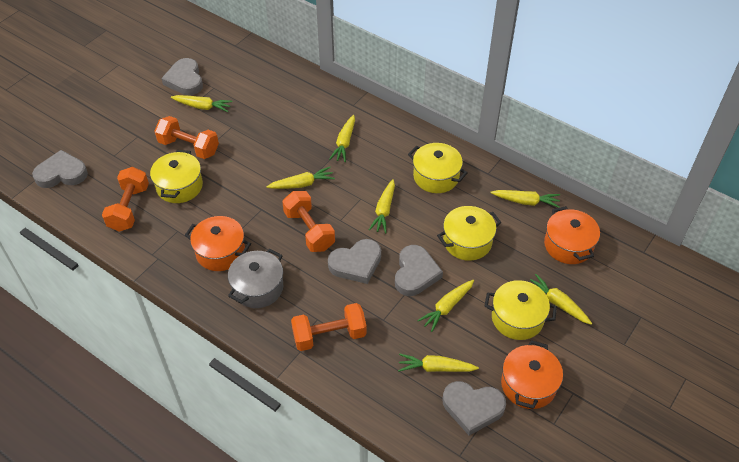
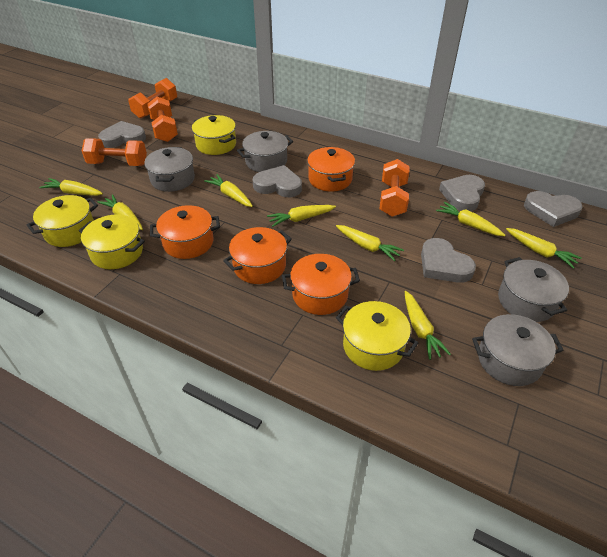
grey pot: 1 -> 4
orange pot: 3 -> 4

